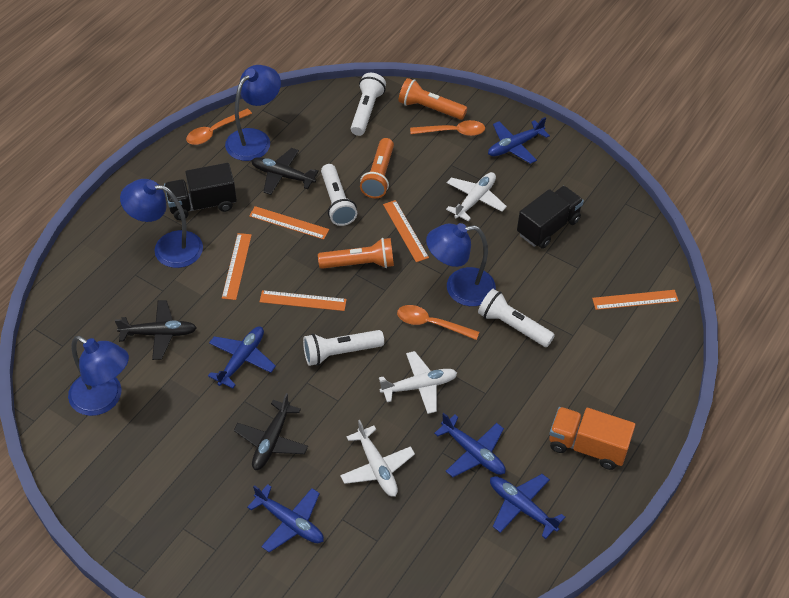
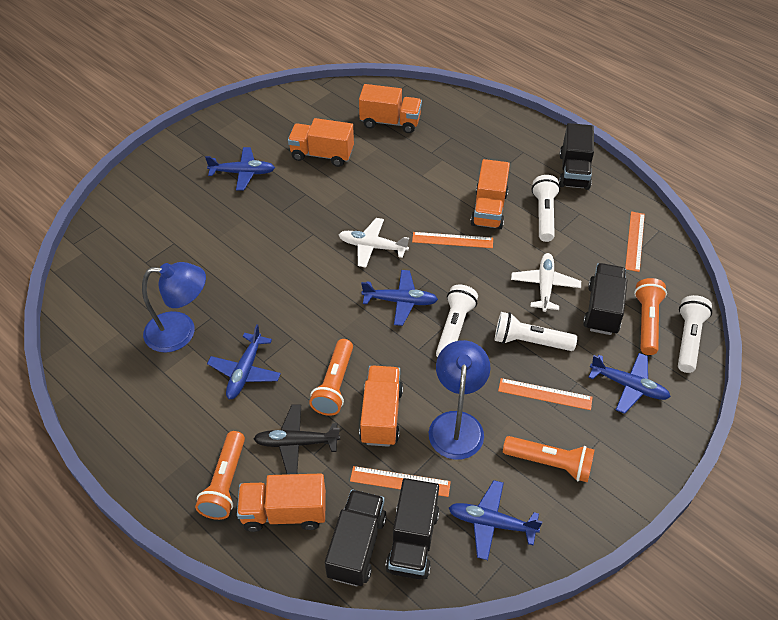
black plane: 3 -> 1
black truck: 2 -> 4
blue lamp: 4 -> 2
orange flashlight: 3 -> 4
orange ruler: 5 -> 4
orange spoon: 3 -> 0
orange truck: 1 -> 5
white plane: 3 -> 2

